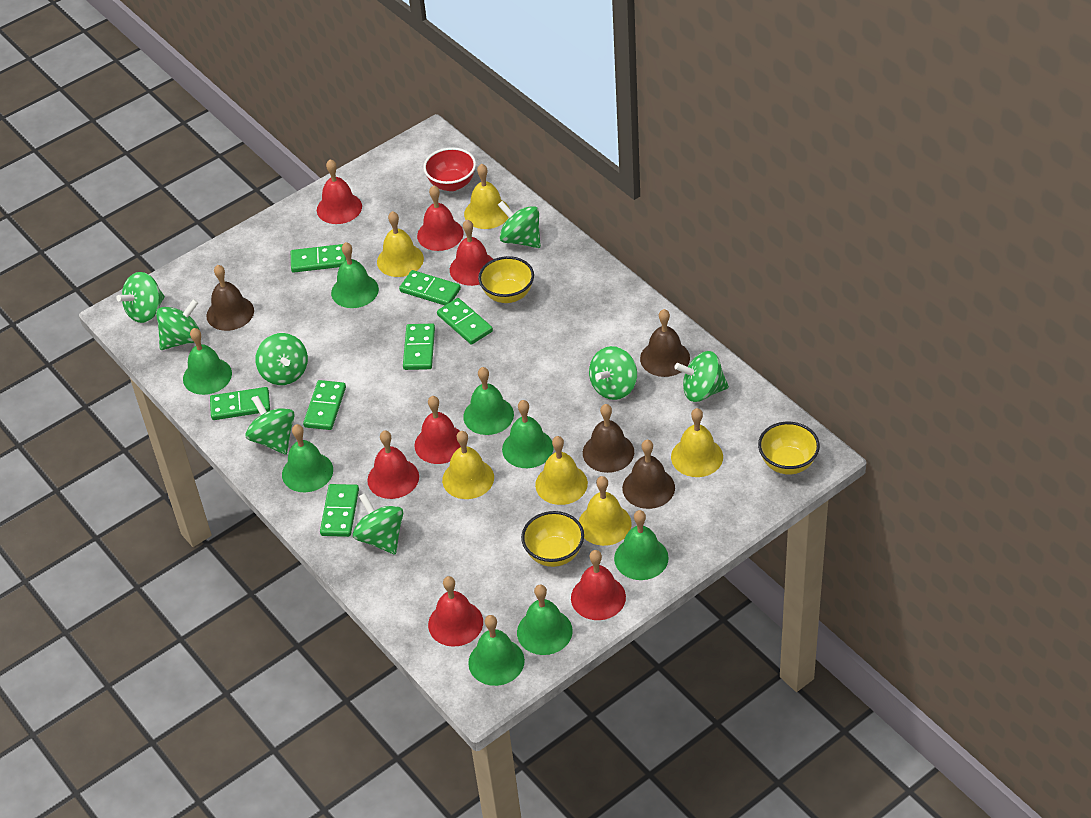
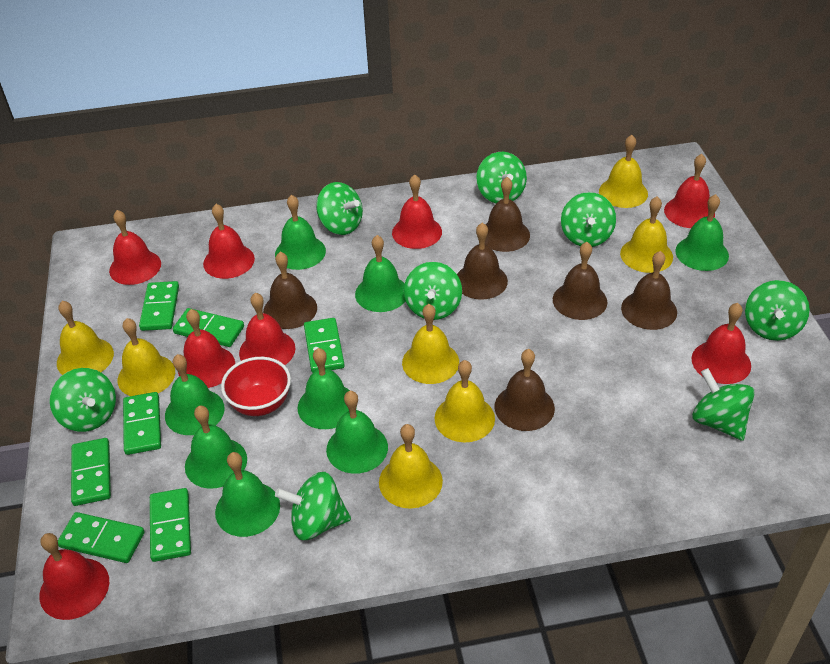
brown bell: 4 -> 6
red bell: 7 -> 8
yellow bell: 6 -> 7
yellow bowl: 3 -> 0

